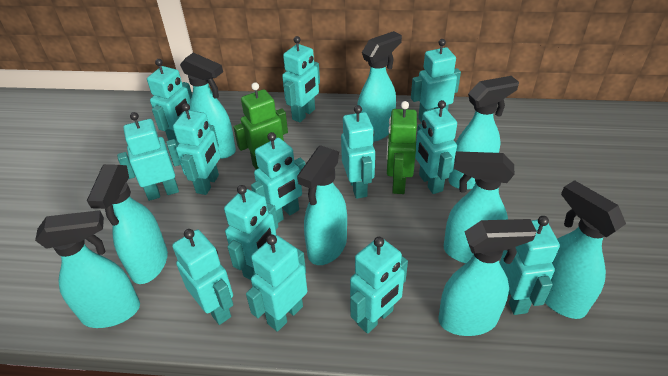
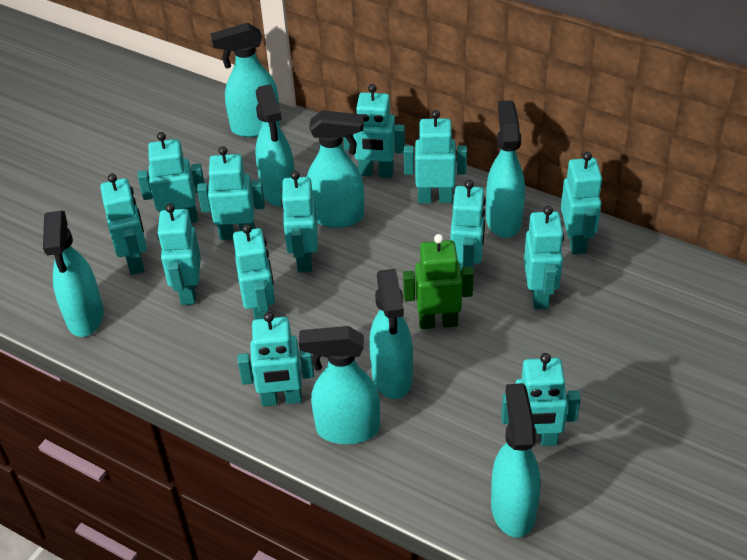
green robot: 2 -> 1
turquoise spray bottle: 9 -> 8

